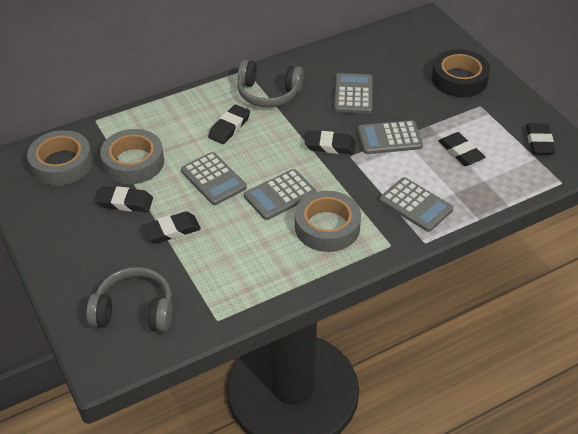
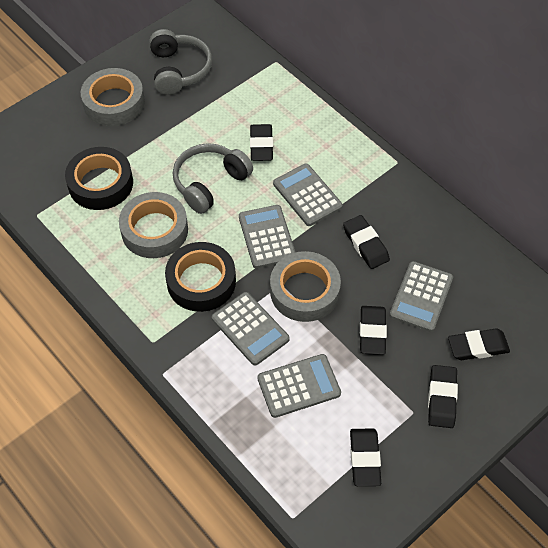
black tape: 1 -> 2

